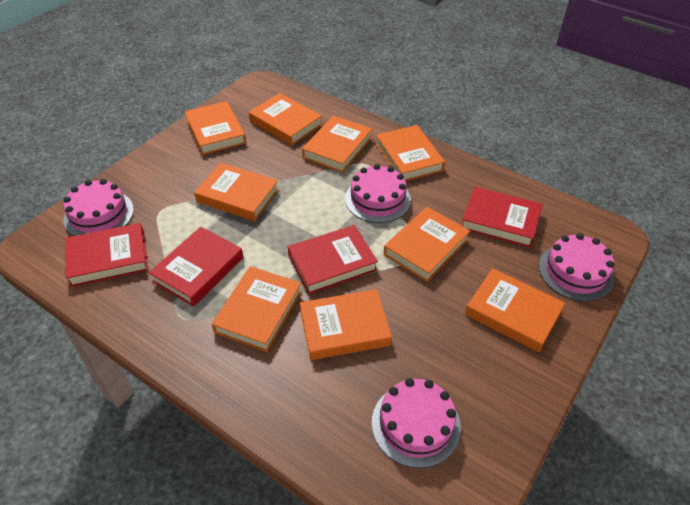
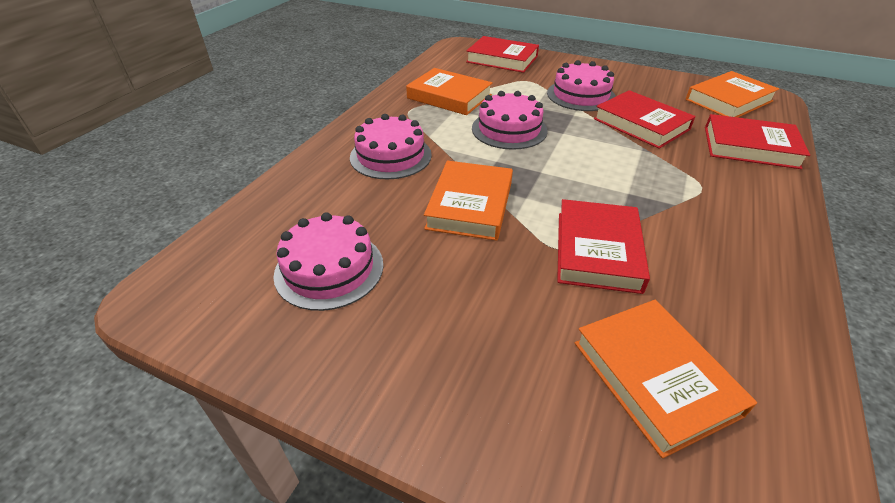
orange book: 9 -> 4

